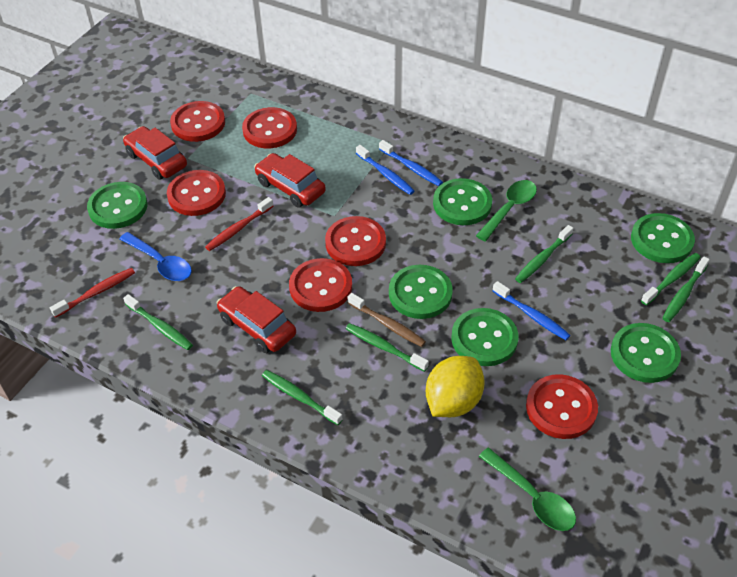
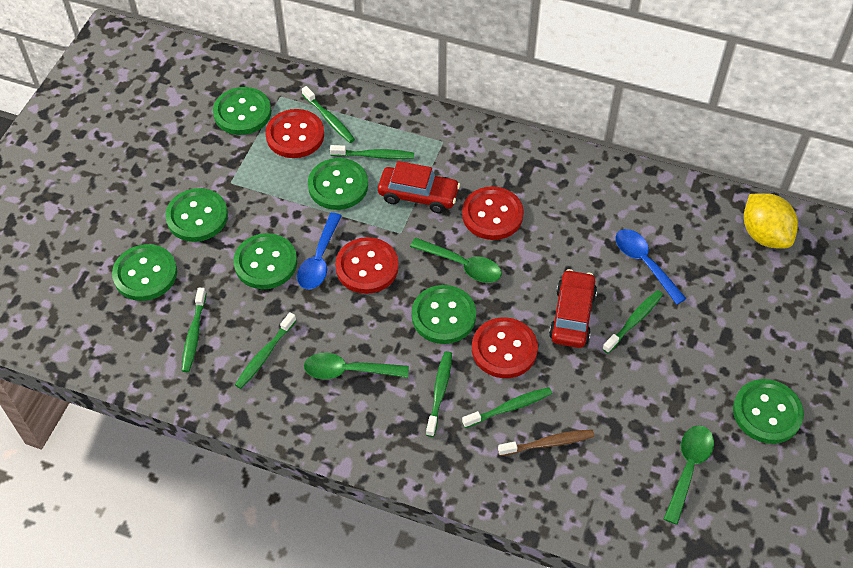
blue spoon: 1 -> 2
blue toothbrush: 3 -> 0
green button: 6 -> 7
green spoon: 2 -> 3
green toothbrush: 6 -> 7
red button: 6 -> 4
red car: 3 -> 2
red toothbrush: 2 -> 0

